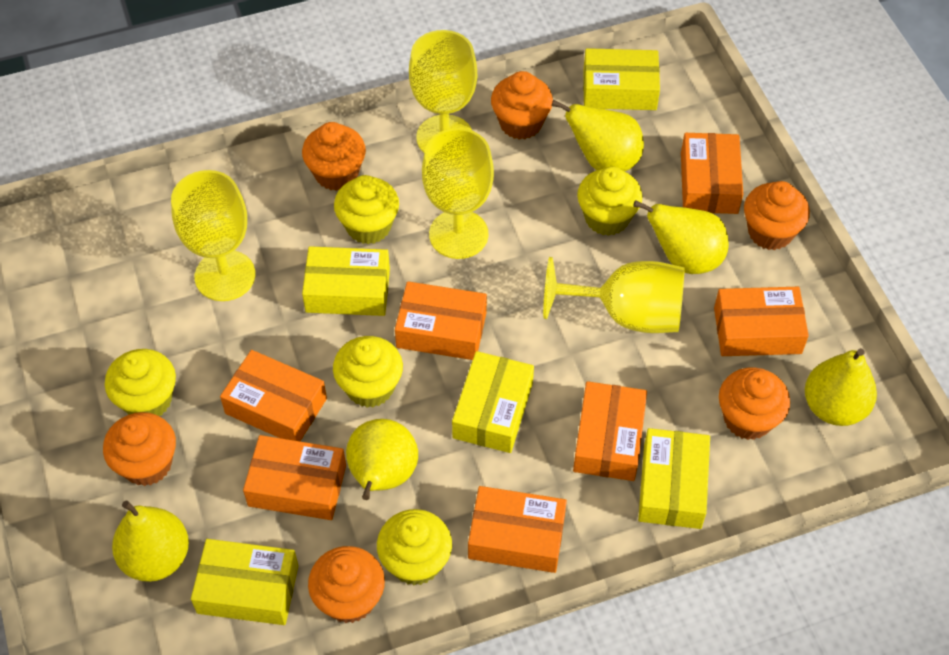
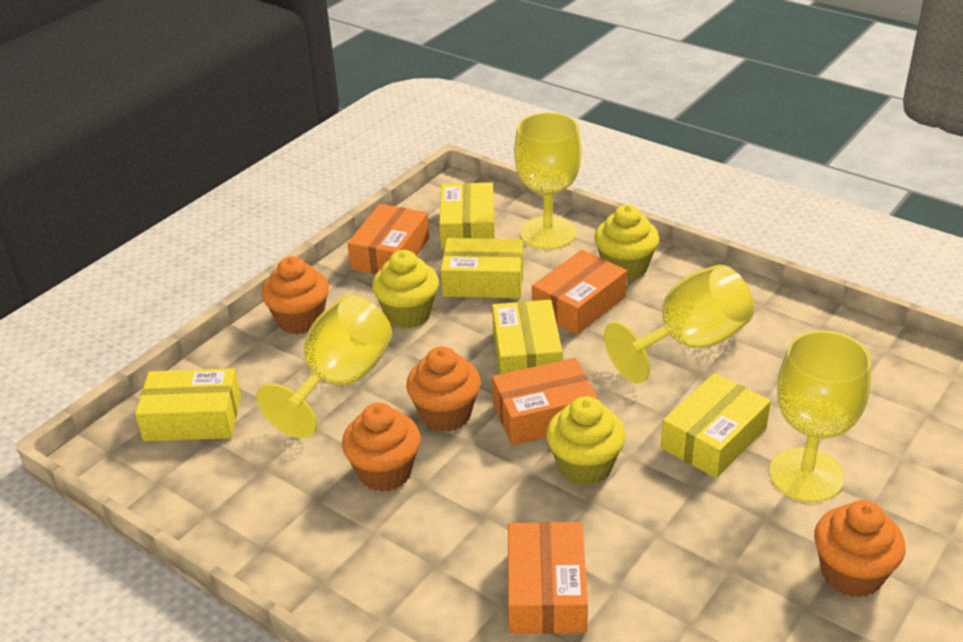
orange box: 7 -> 4
orange cupcake: 6 -> 4
yellow cupcake: 5 -> 3
yellow pear: 5 -> 0

